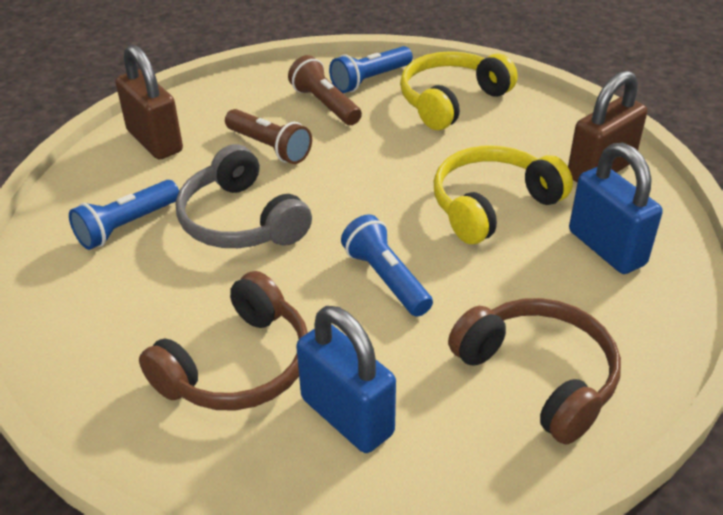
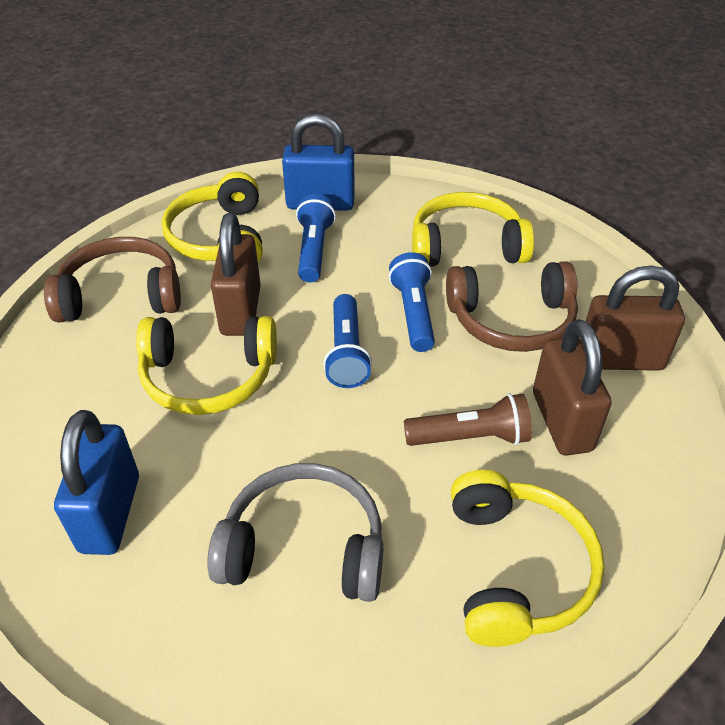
brown flashlight: 2 -> 1
brown padlock: 2 -> 3
yellow headphones: 2 -> 4

